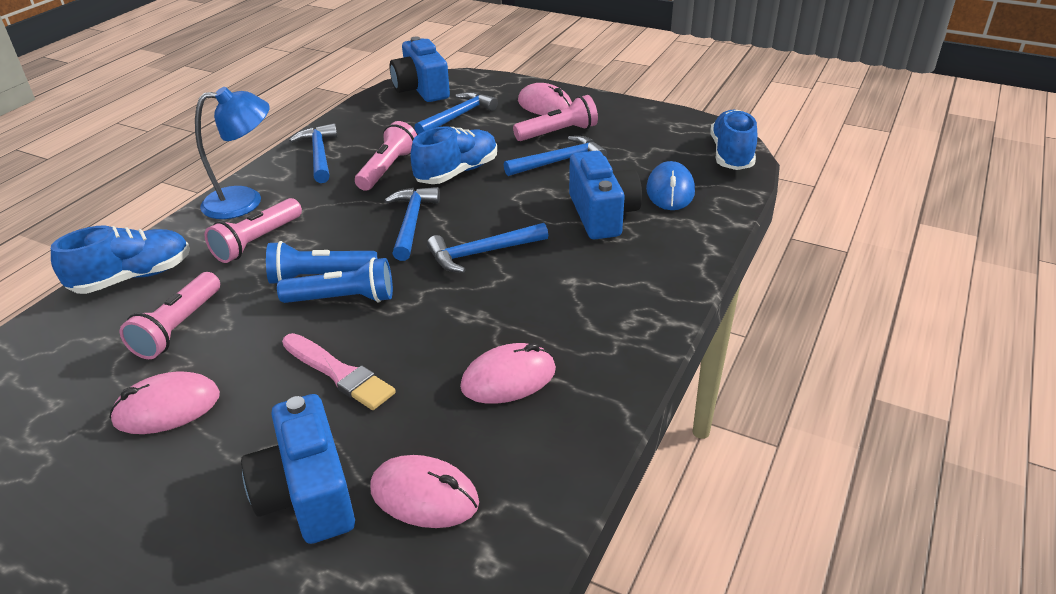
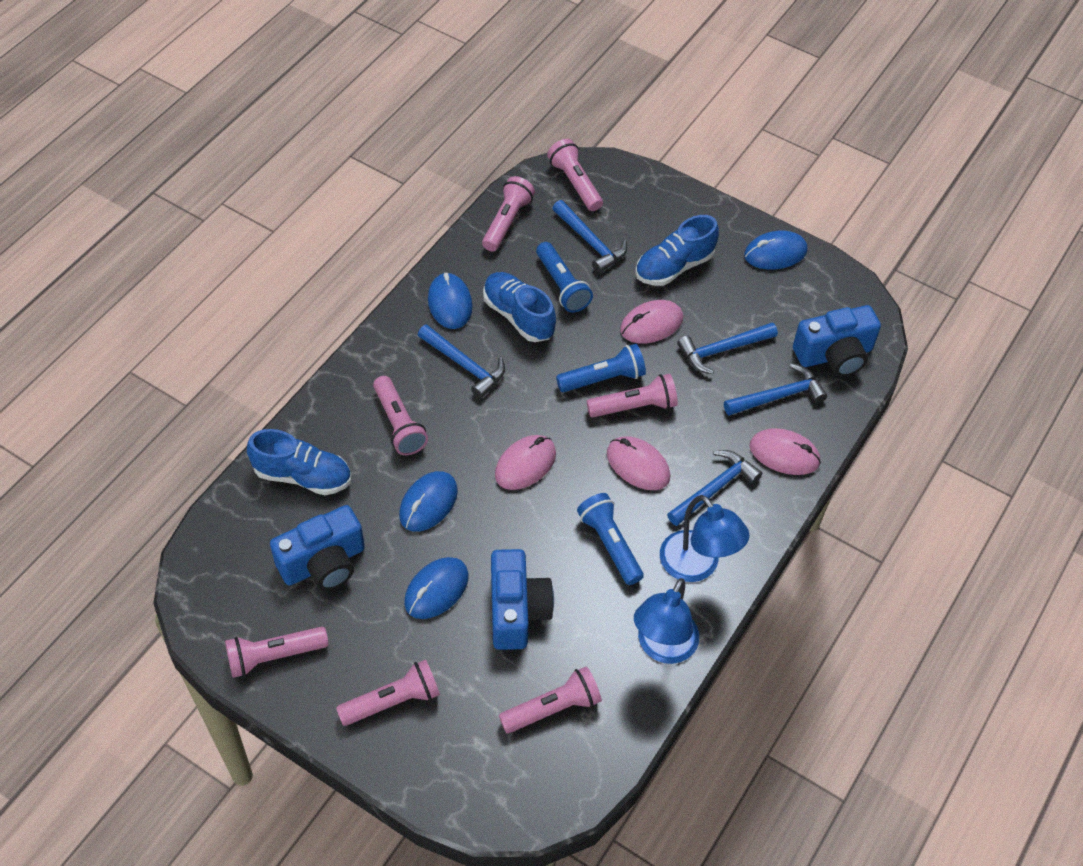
blue flashlight: 2 -> 3
blue lamp: 1 -> 2
blue mouse: 1 -> 4
pink brush: 1 -> 0
pink flashlight: 4 -> 7

